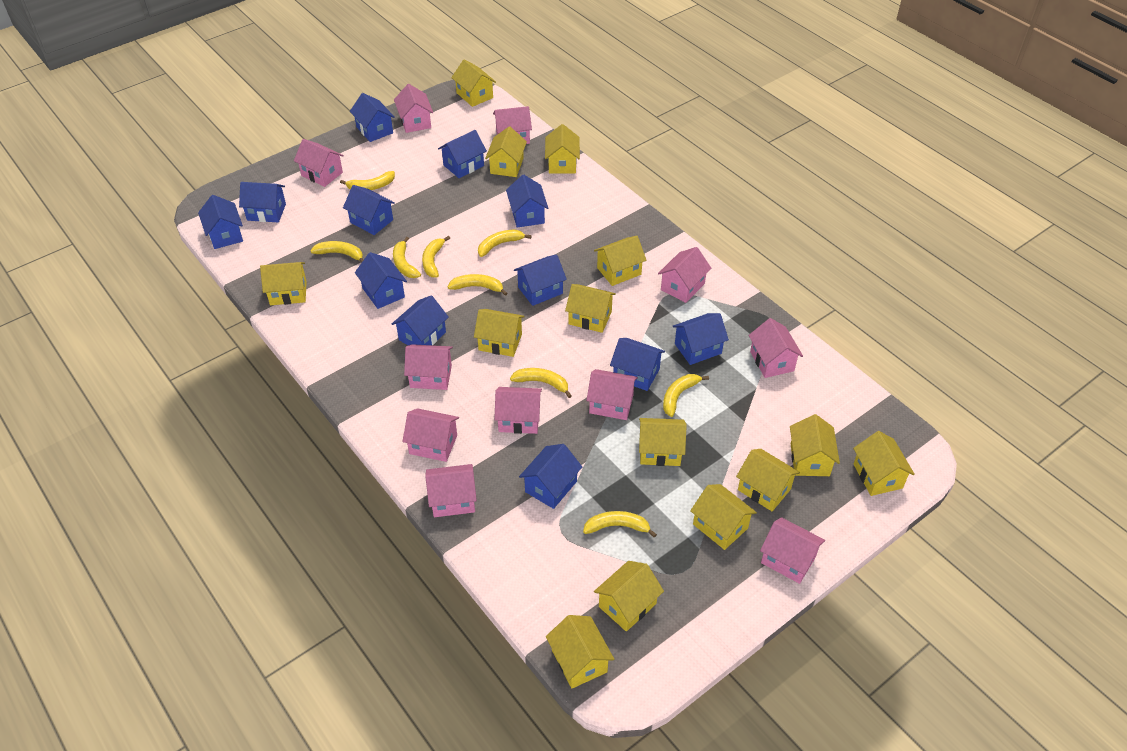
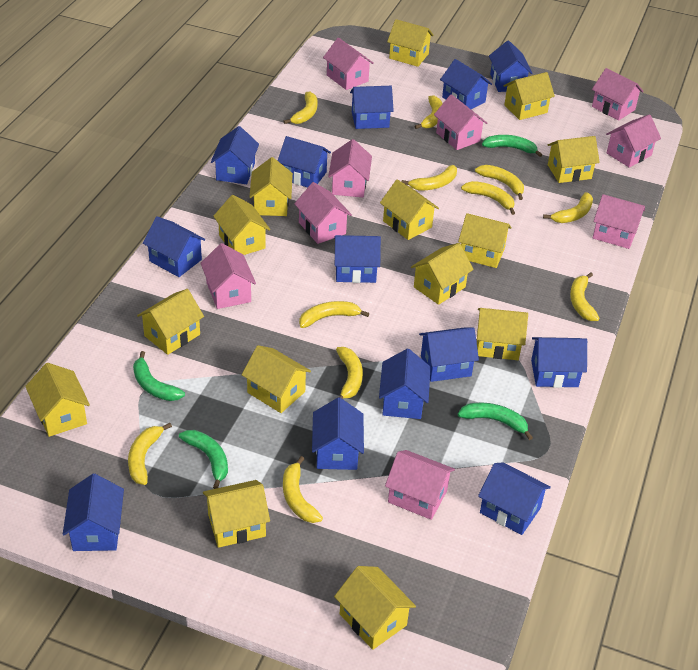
blue house: 12 -> 13
green banana: 0 -> 4
pink house: 11 -> 9
yellow banana: 9 -> 11

